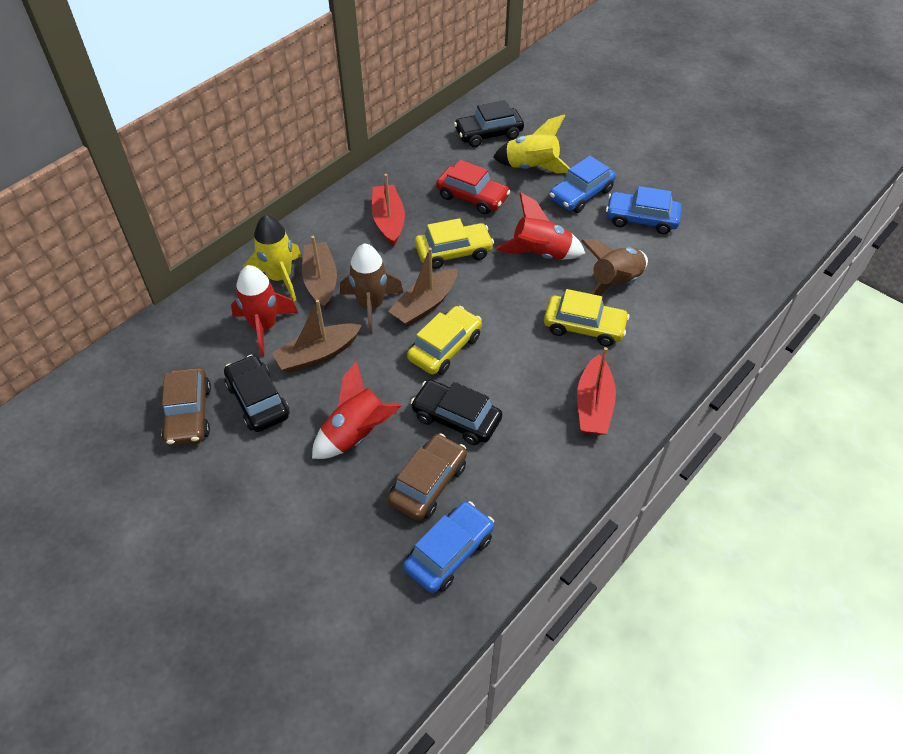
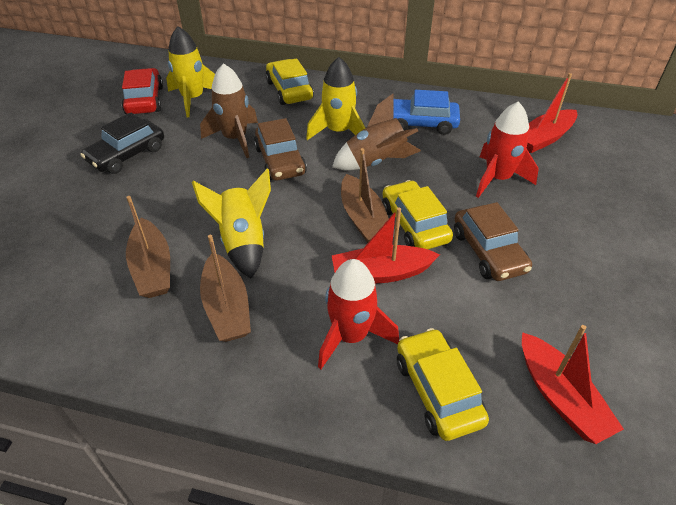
black car: 3 -> 1
blue car: 3 -> 1
red boat: 2 -> 3
red rocket: 3 -> 2
yellow rocket: 2 -> 3

